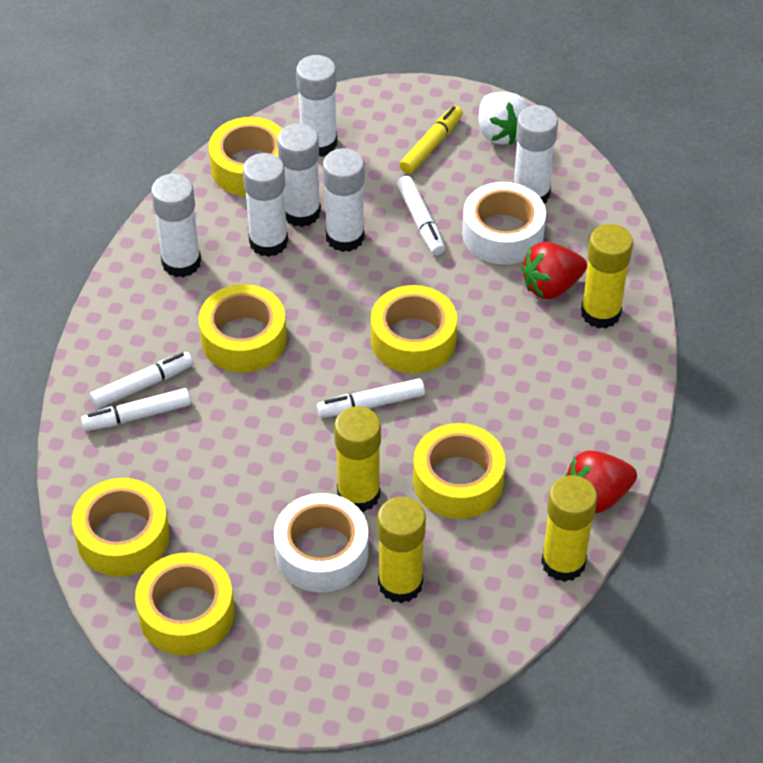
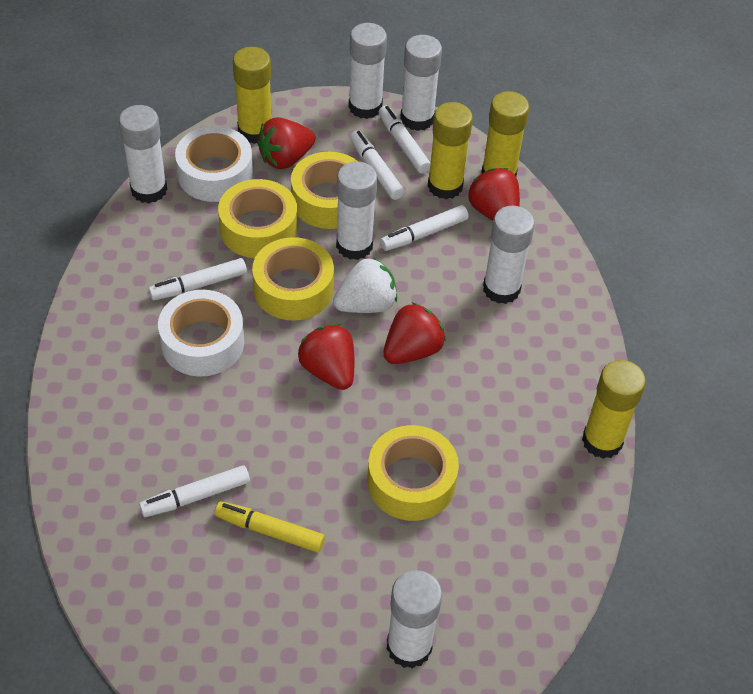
red strawberry: 2 -> 4
white marker: 4 -> 5
yellow tape: 6 -> 4

